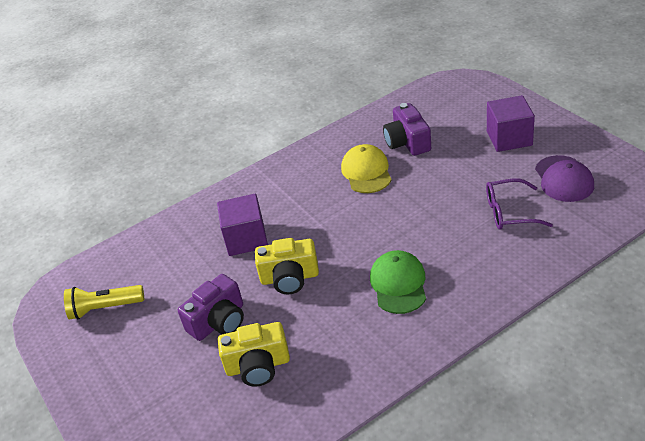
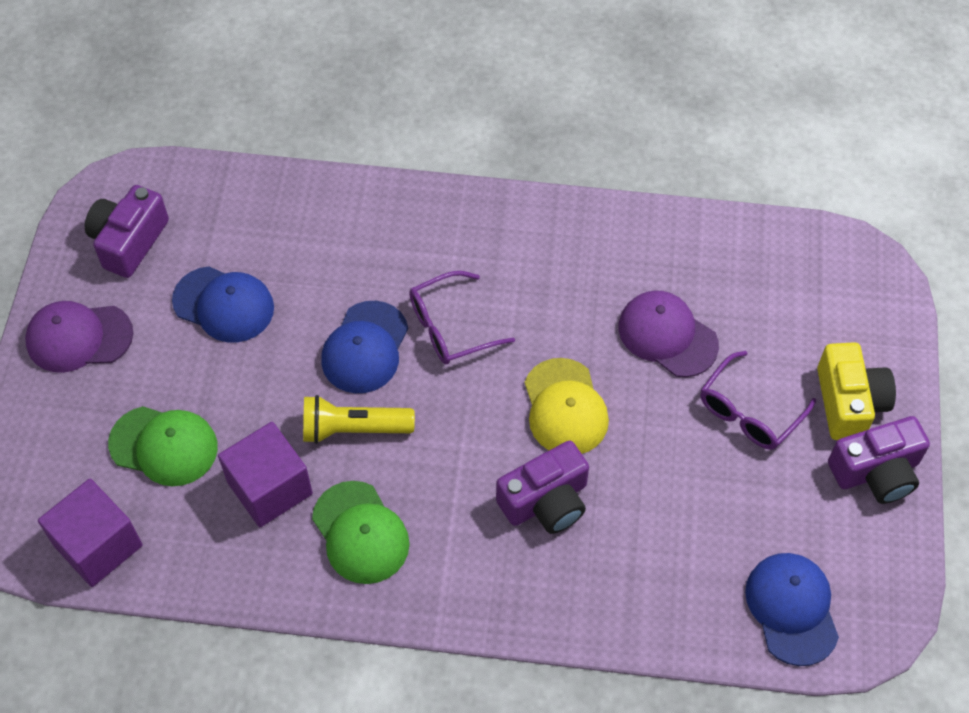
blue cap: 0 -> 3
green cap: 1 -> 2
purple camera: 2 -> 3
purple cap: 1 -> 2
purple glasses: 1 -> 2
yellow camera: 2 -> 1

